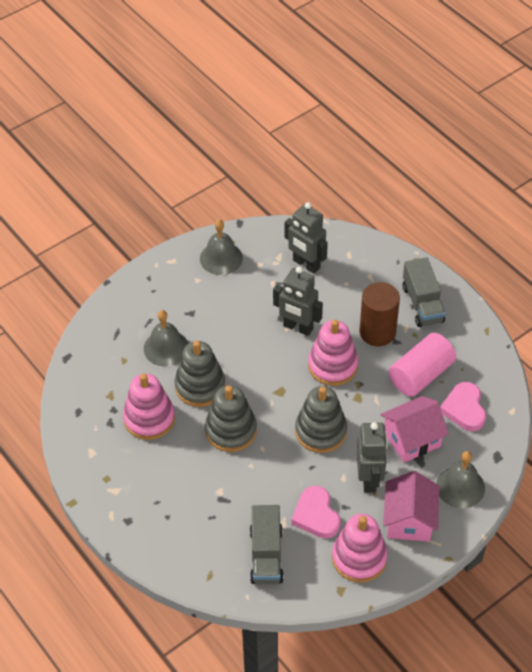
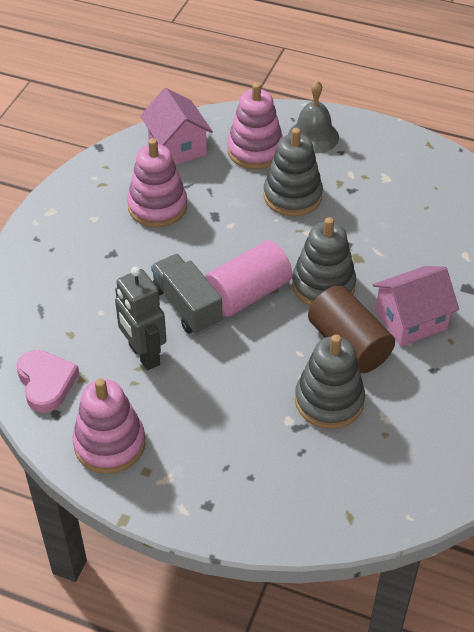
grey bell: 3 -> 1
grey robot: 3 -> 1
grey truck: 2 -> 1
pink heart: 2 -> 1

